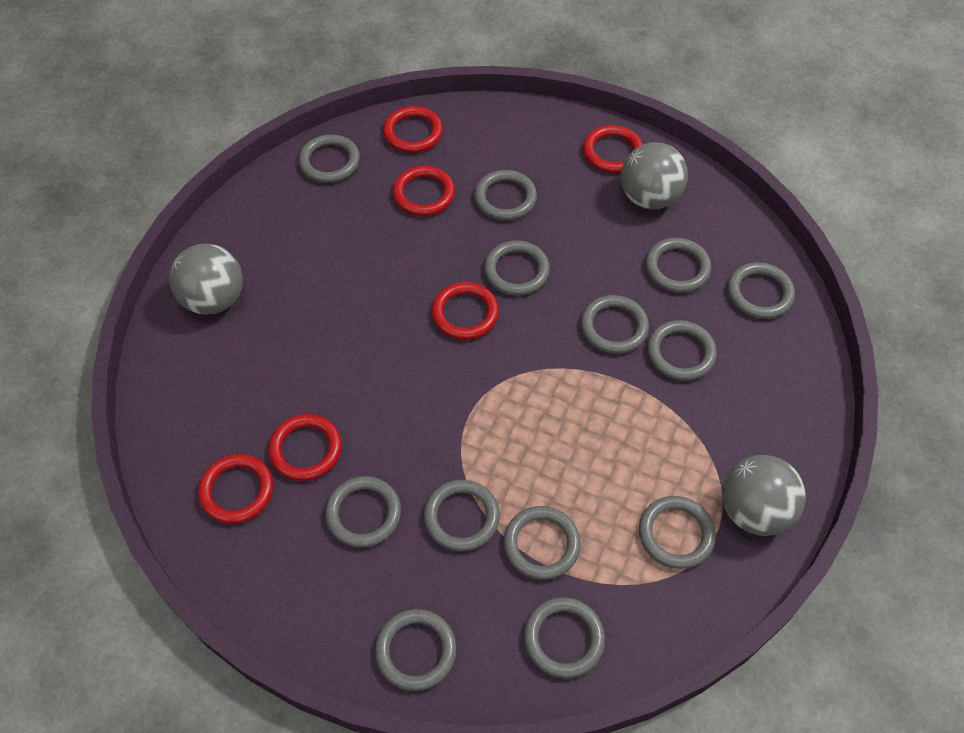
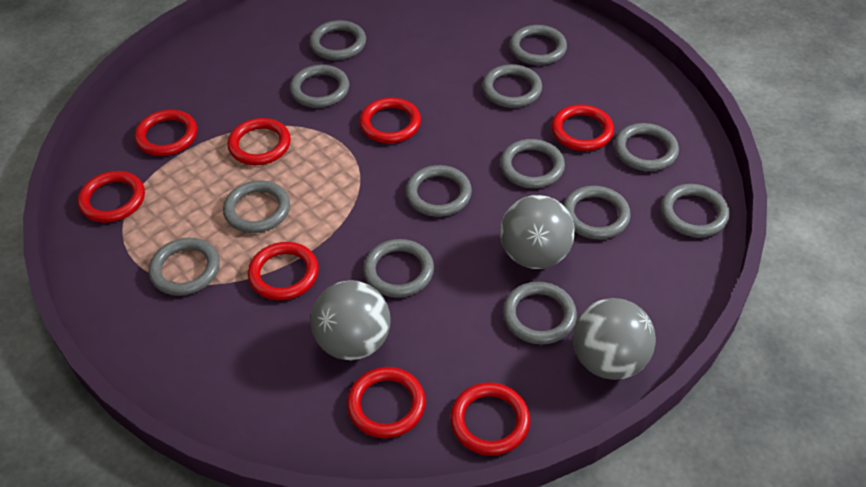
red ring: 6 -> 8

